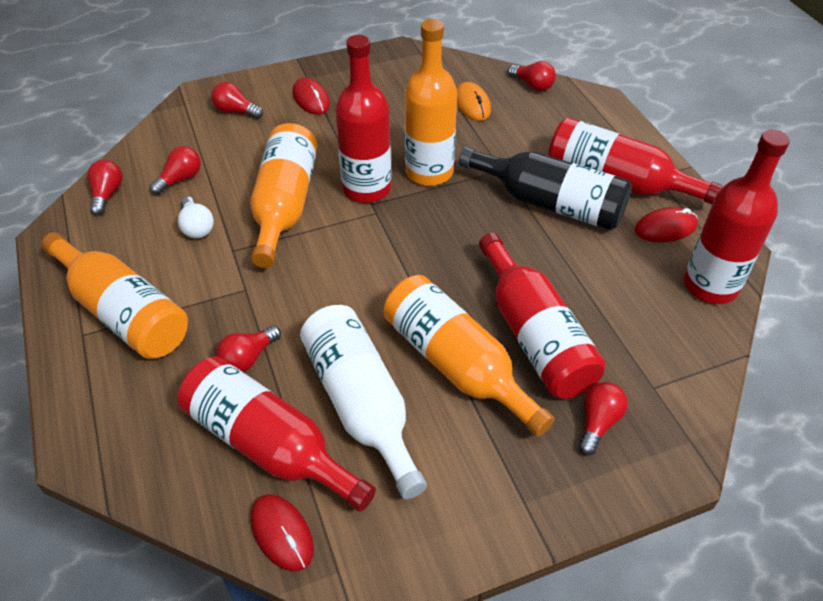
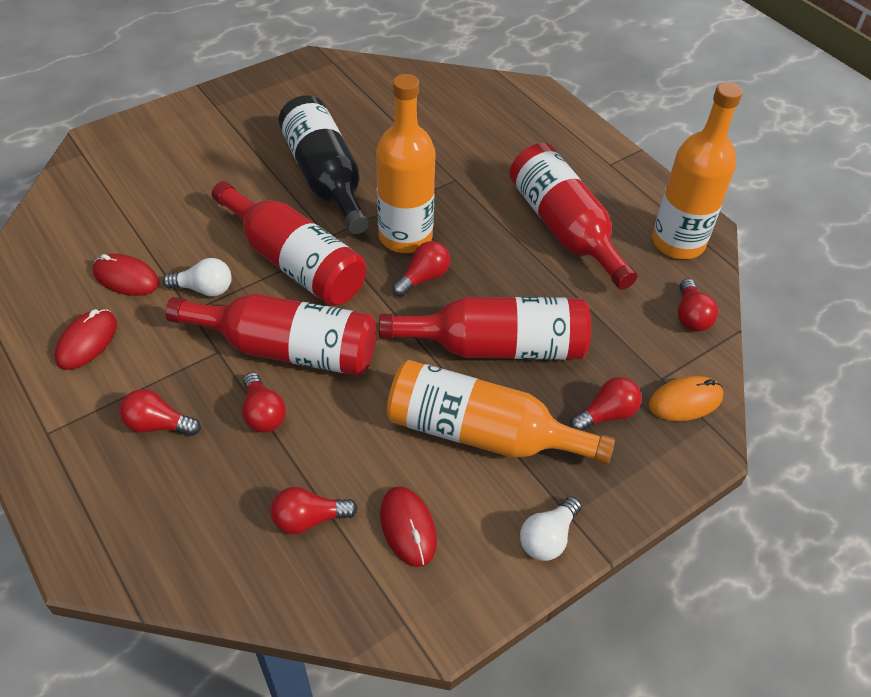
orange bottle: 4 -> 3
red bottle: 5 -> 4
white bottle: 1 -> 0
white light bulb: 1 -> 2

